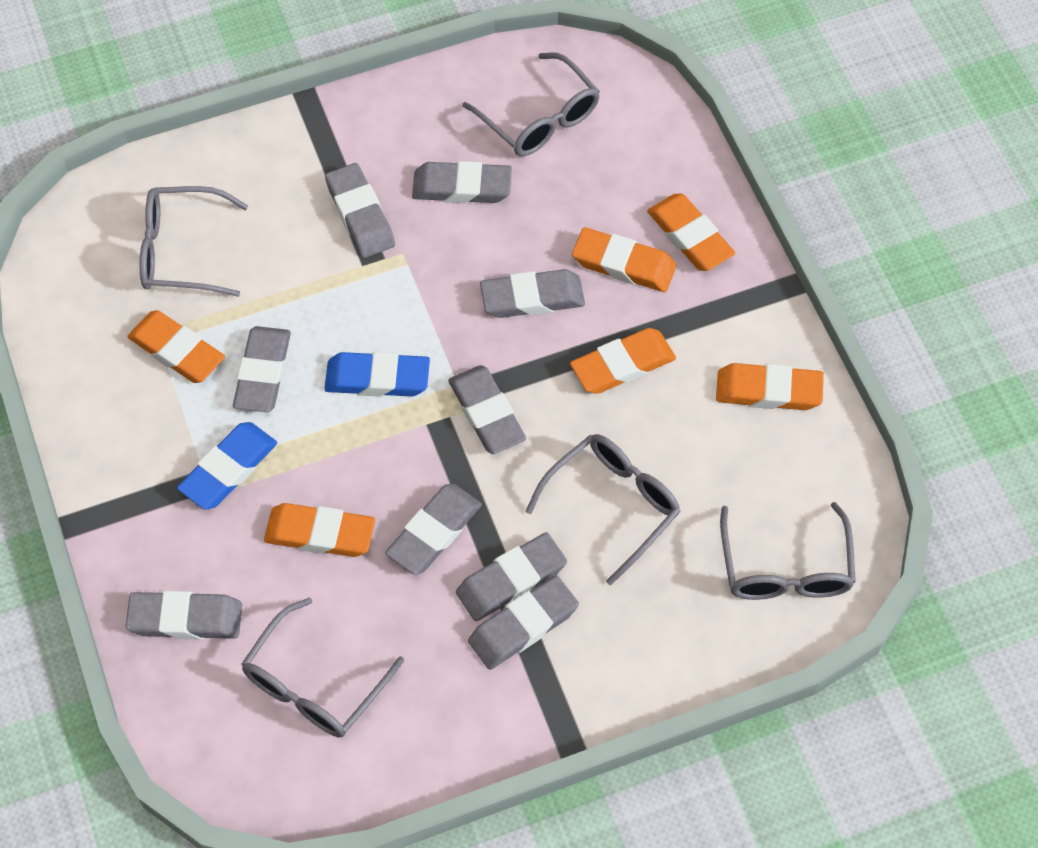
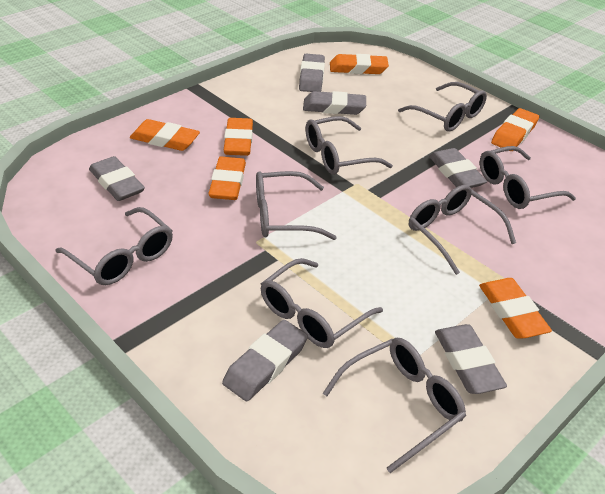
blue eraser: 2 -> 0
grey eraser: 9 -> 6
grey glasses: 5 -> 8

